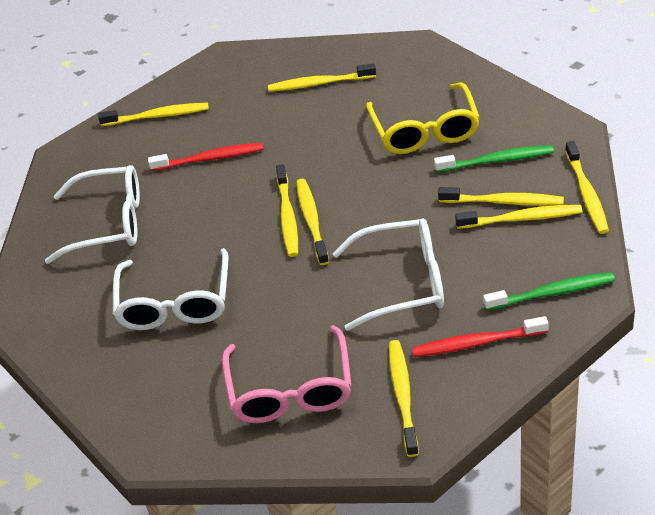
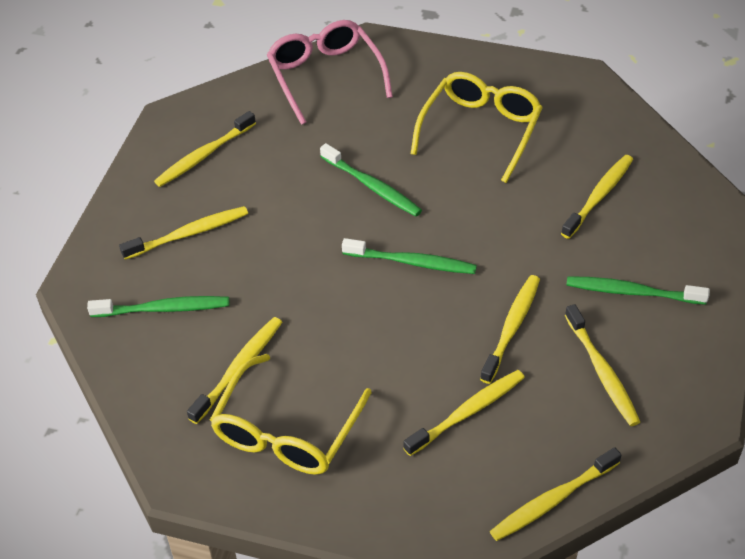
green toothbrush: 2 -> 4
red toothbrush: 2 -> 0
white glasses: 3 -> 0
yellow glasses: 1 -> 2

